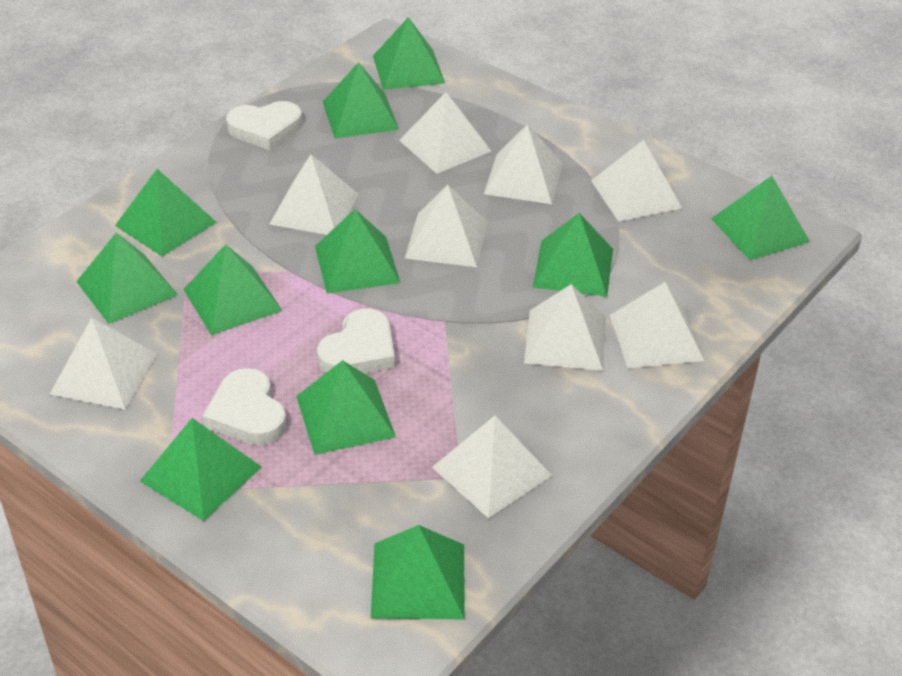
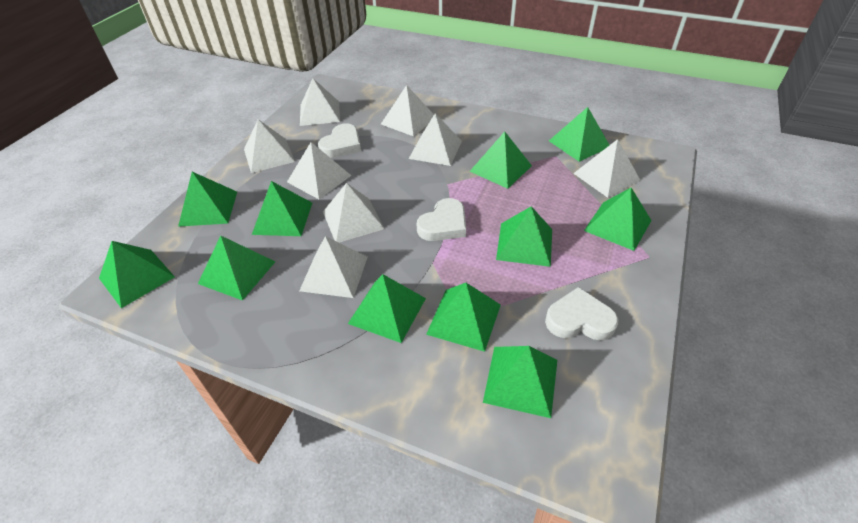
white pyramid: 9 -> 8

